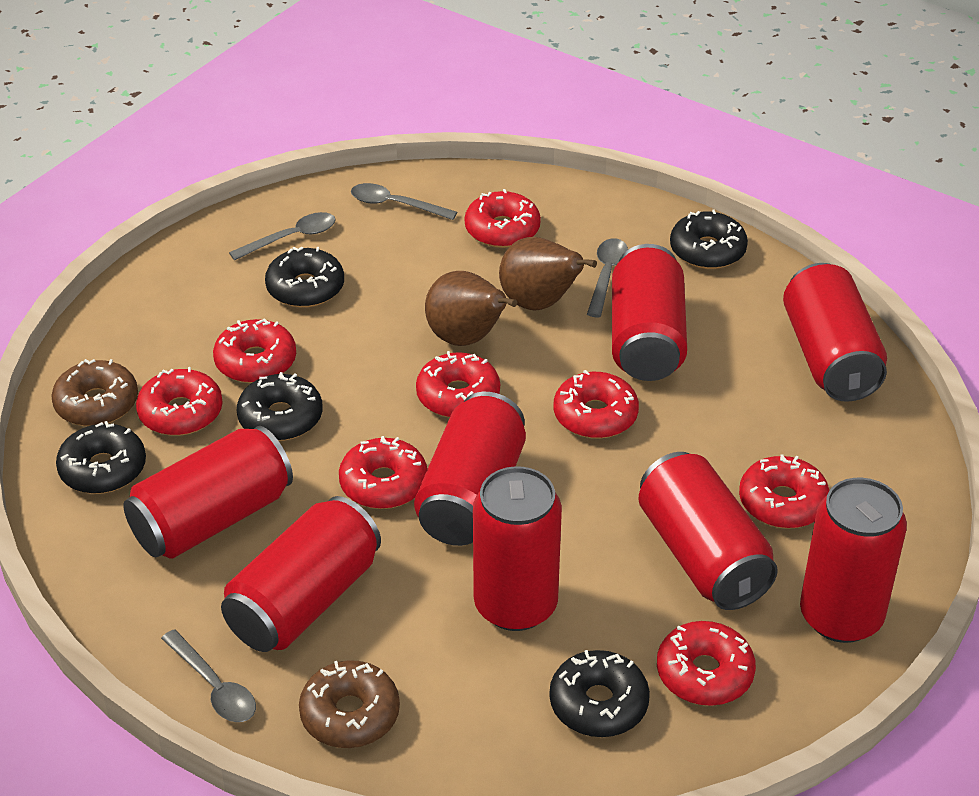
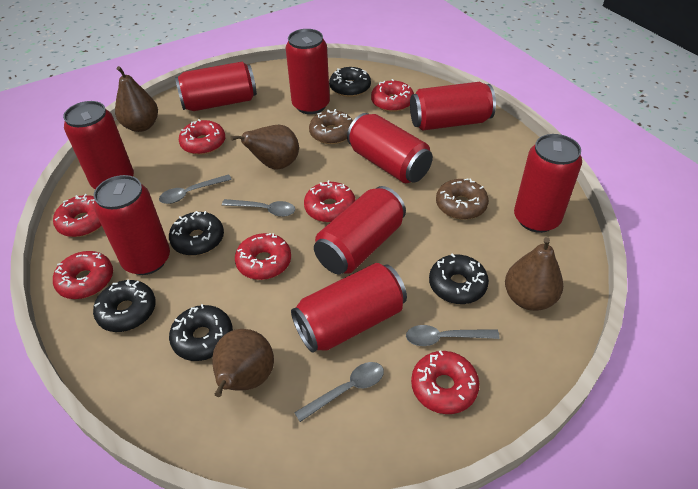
brown pear: 2 -> 4
red can: 8 -> 9
red donut: 8 -> 7

